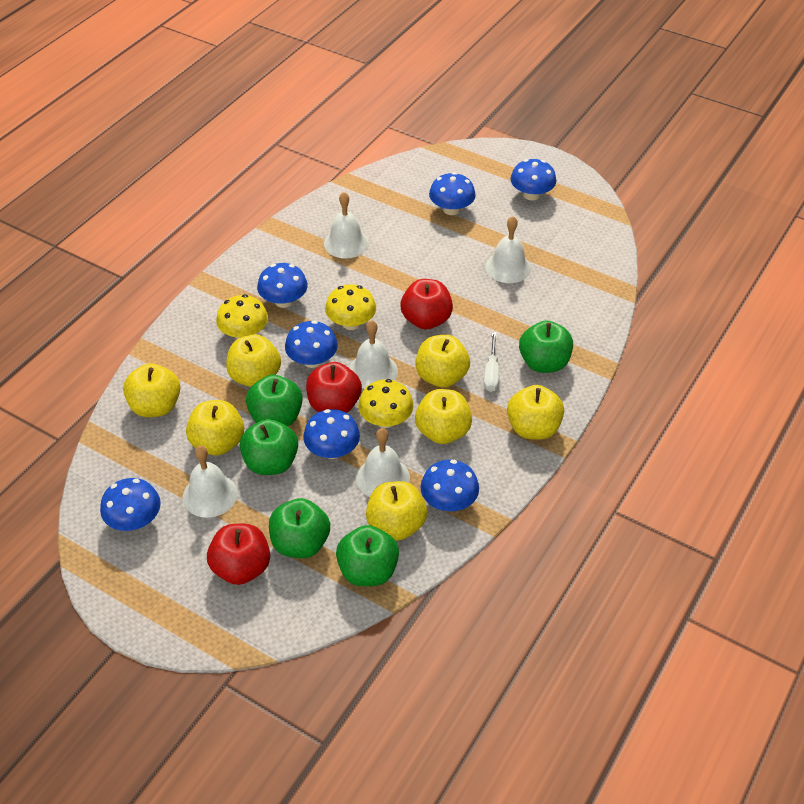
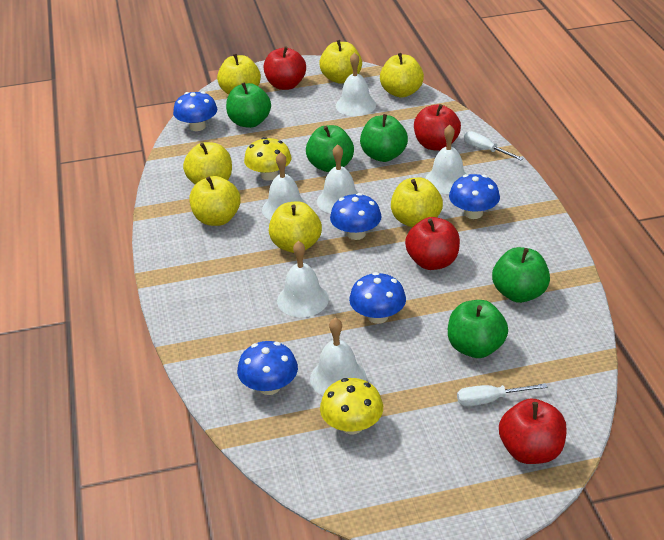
blue mushroom: 7 -> 5
red apple: 3 -> 4
white bell: 5 -> 6
white screwdriver: 1 -> 2
yellow mushroom: 3 -> 2

